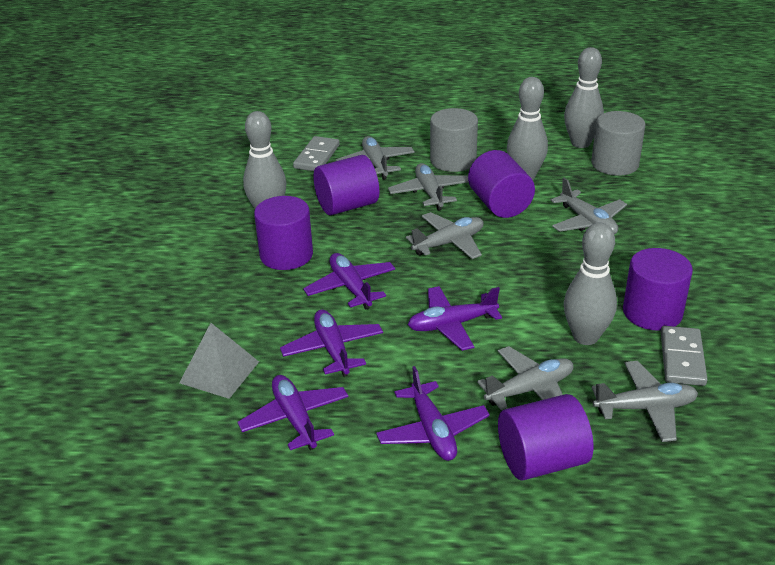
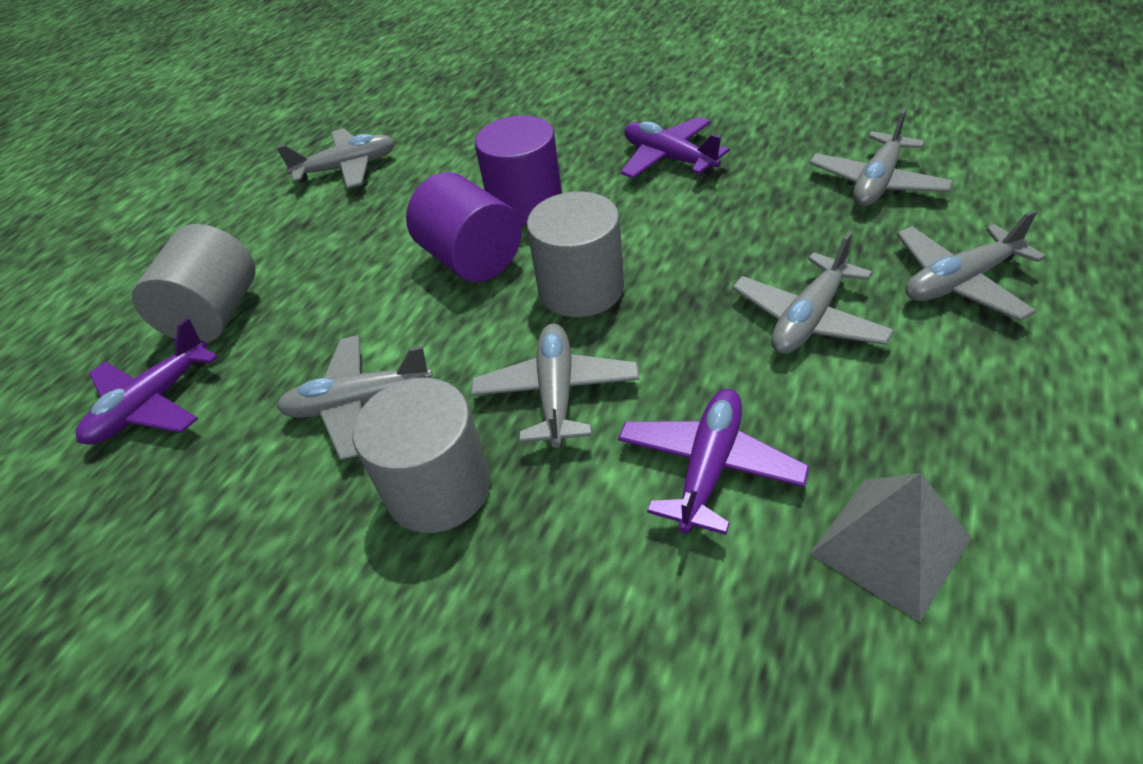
grey bowling pin: 4 -> 0
grey cylinder: 2 -> 3
grey domino: 2 -> 0
purple cylinder: 5 -> 2
purple plane: 5 -> 3

